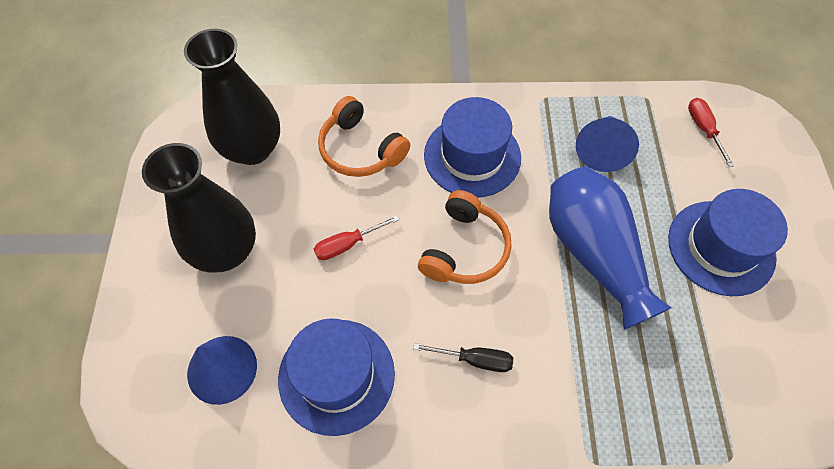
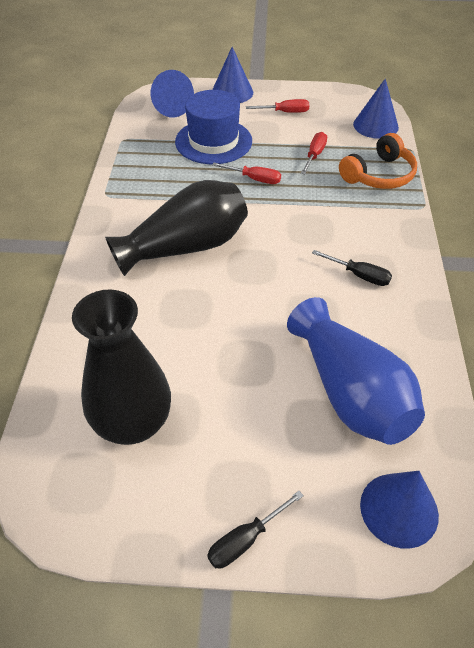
black screwdriver: 1 -> 2
blue cone: 2 -> 4
blue hat: 3 -> 1
orange headphones: 2 -> 1
red screwdriver: 2 -> 3

